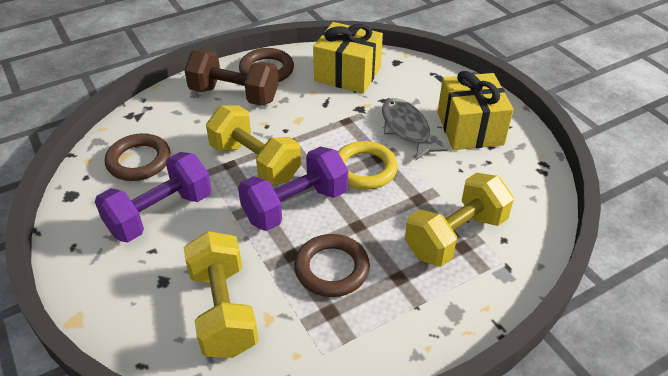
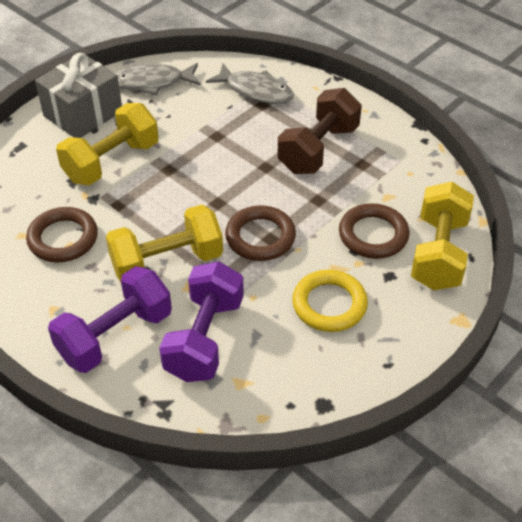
grey fish: 1 -> 2
grey gift: 0 -> 1
yellow gift: 2 -> 0

